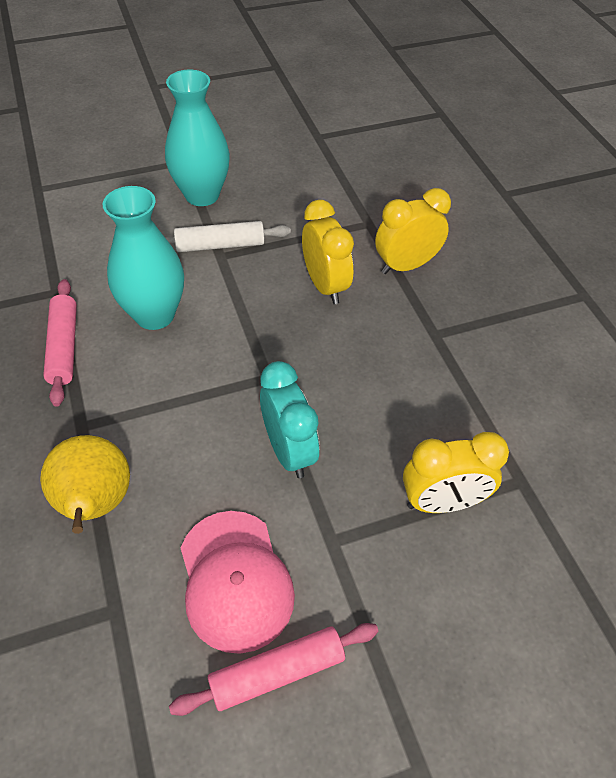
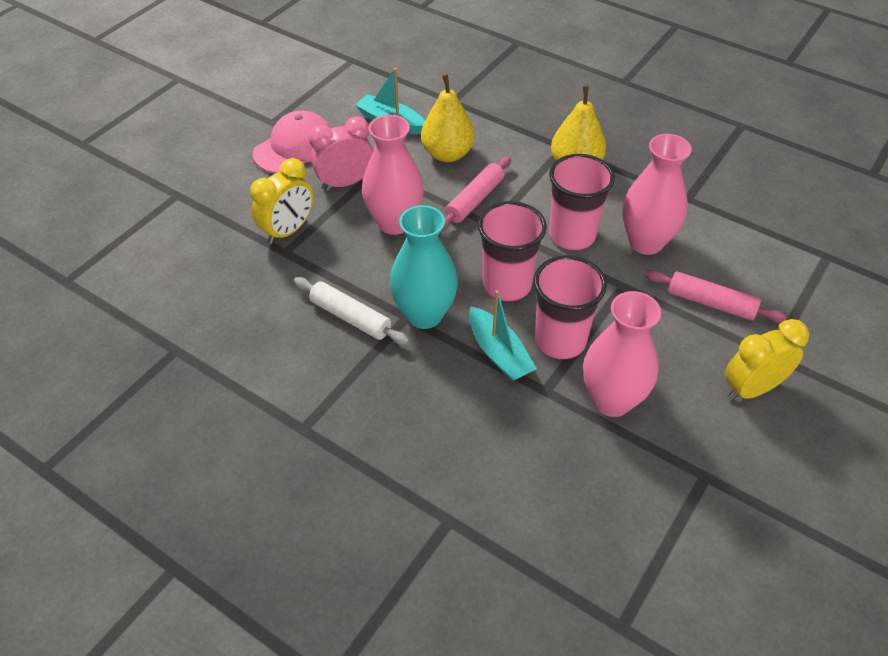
pink clock: 0 -> 1
pink cup: 0 -> 3
pink vase: 0 -> 3
turquoise boat: 0 -> 2
turquoise clock: 1 -> 0
turquoise vase: 2 -> 1
yellow clock: 3 -> 2
yellow pear: 1 -> 2

